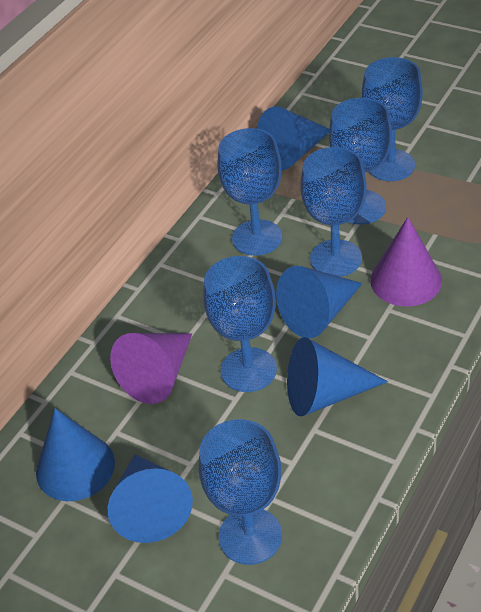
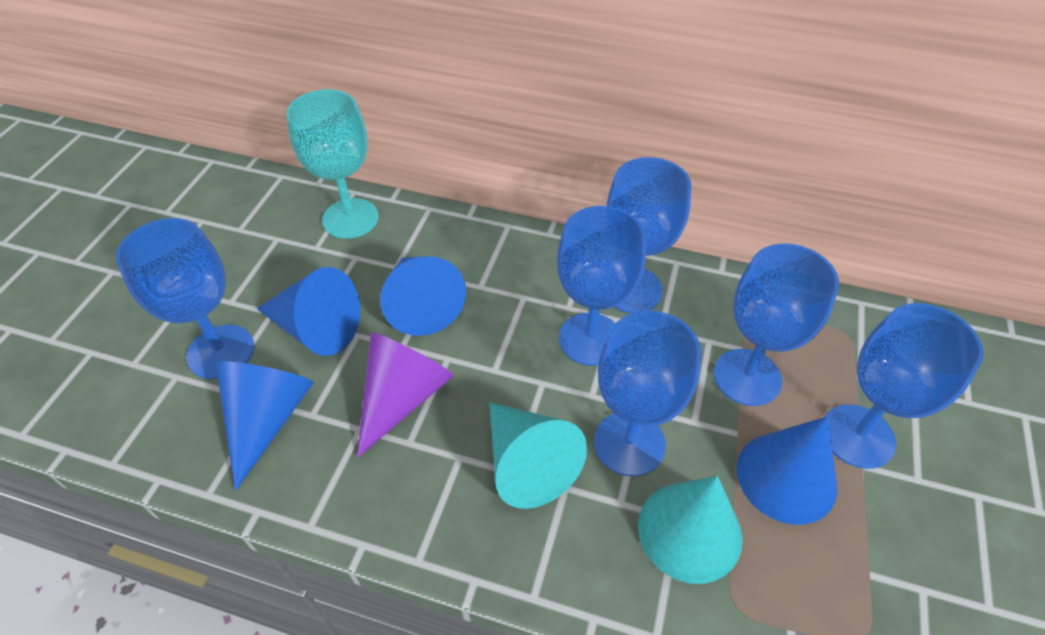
blue cone: 5 -> 4
purple cone: 2 -> 1
turquoise cone: 0 -> 2
turquoise goblet: 0 -> 1

